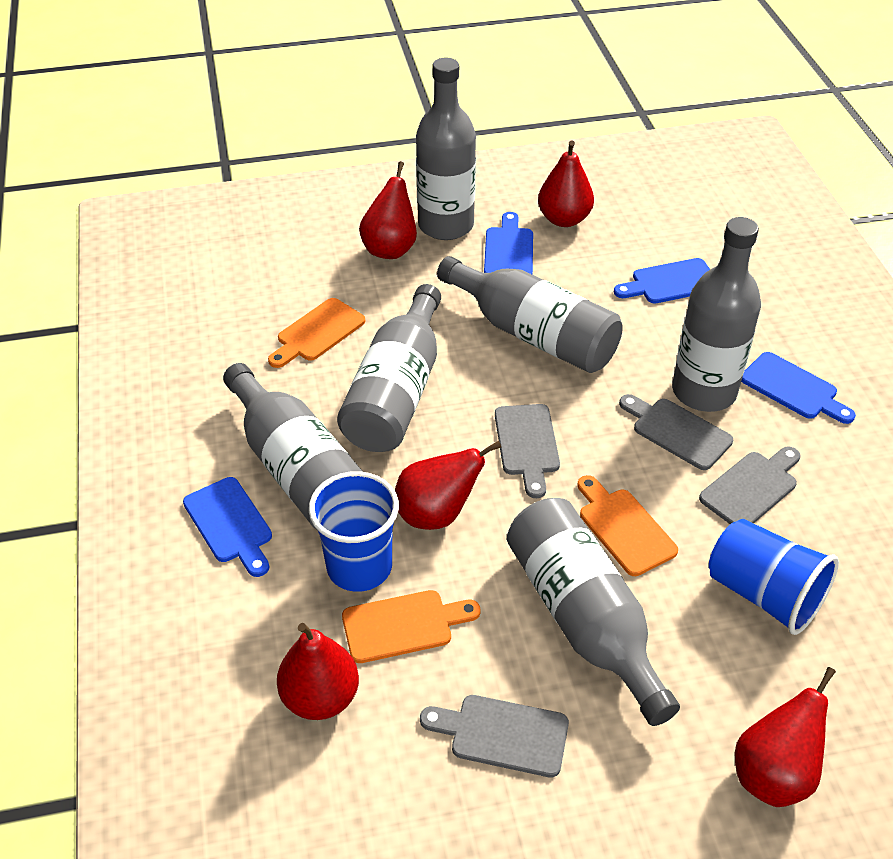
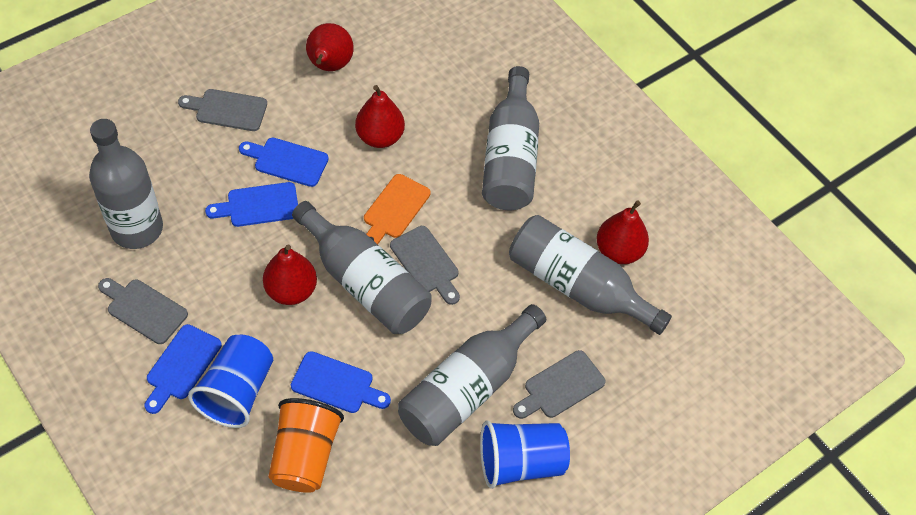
grey bottle: 6 -> 5
orange cup: 0 -> 1
orange cutting board: 3 -> 1
red pear: 5 -> 4

